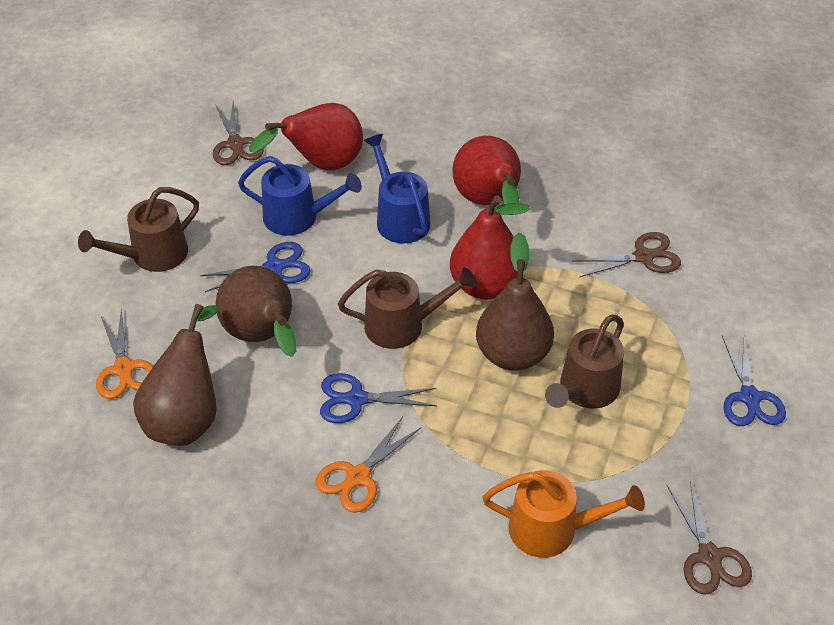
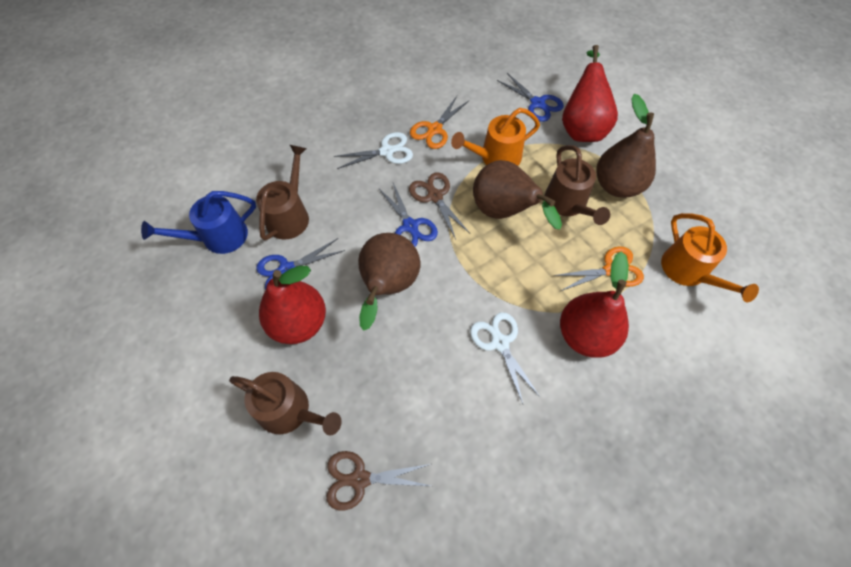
blue watering can: 2 -> 1
brown scissors: 3 -> 2
orange watering can: 1 -> 2
white scissors: 0 -> 2

